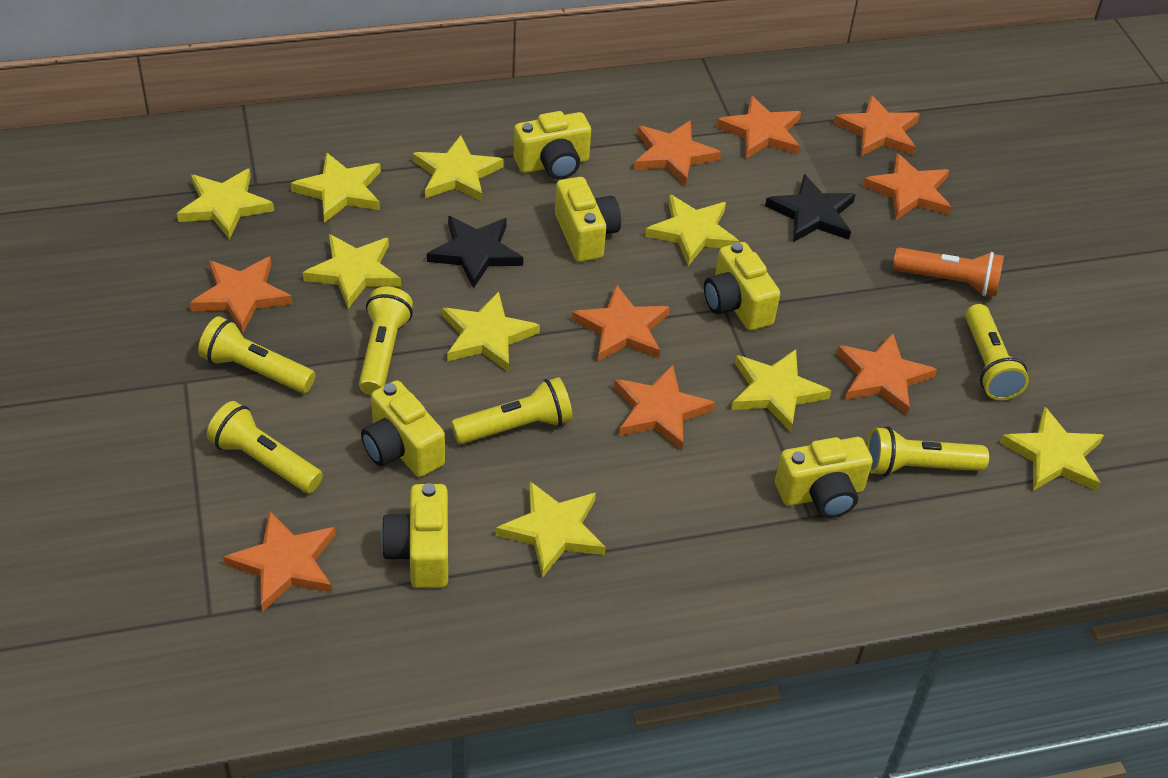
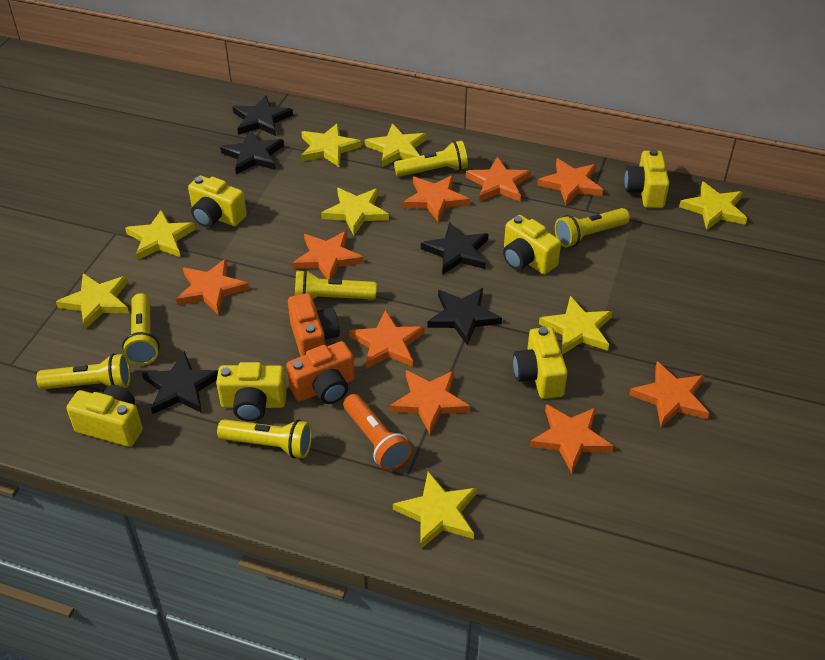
black star: 2 -> 5
orange camera: 0 -> 2
yellow star: 9 -> 8

